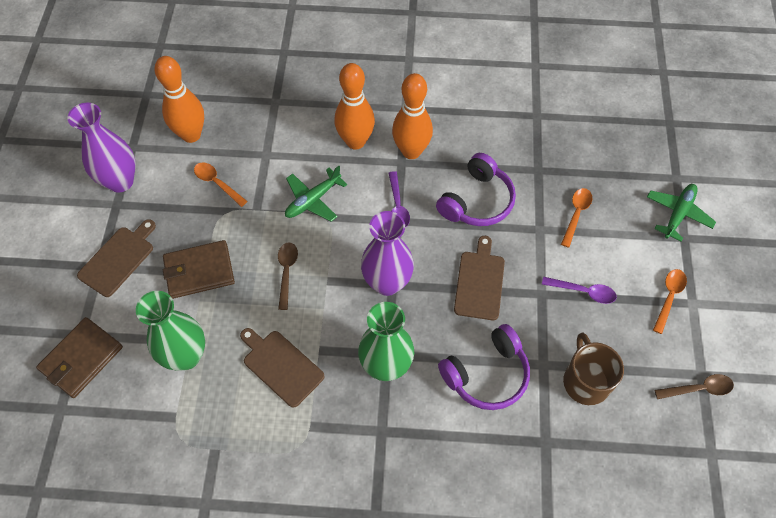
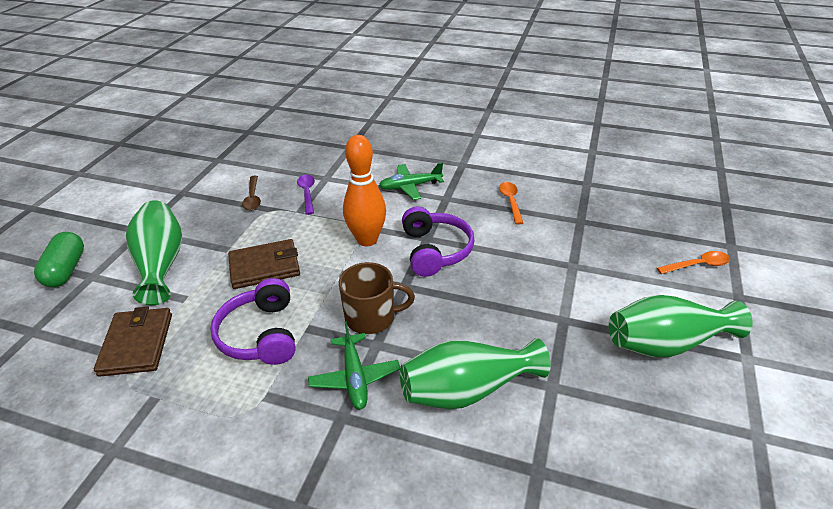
brown cutting board: 3 -> 0
brown spoon: 2 -> 1
green capsule: 0 -> 1
green vase: 2 -> 3
orange bowling pin: 3 -> 1
orange spoon: 3 -> 2
purple spoon: 2 -> 1
purple vase: 2 -> 0

